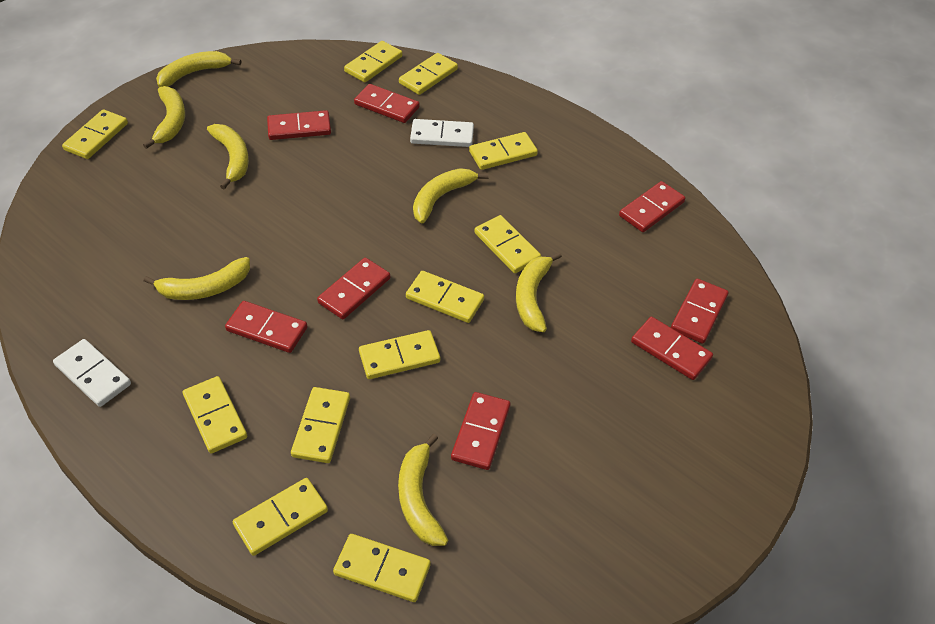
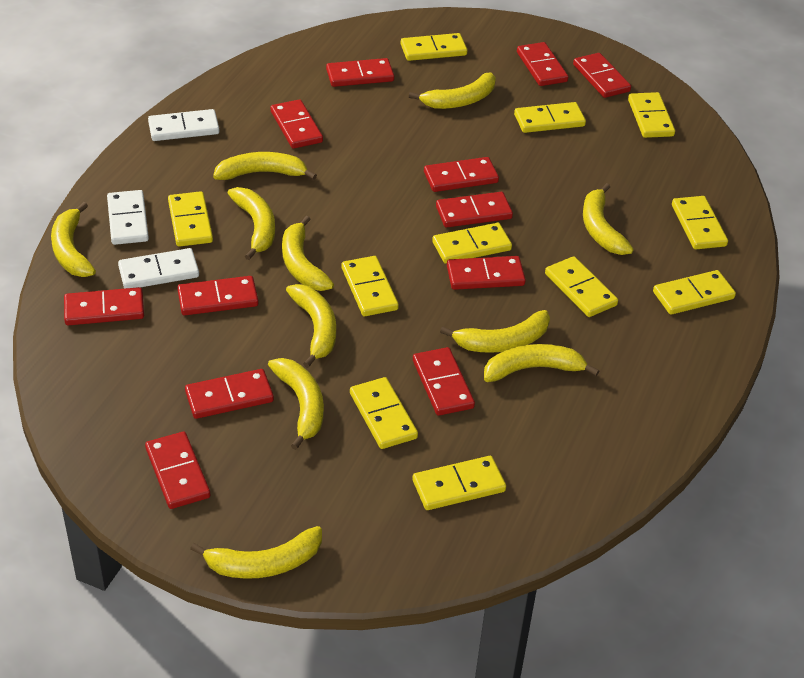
red domino: 8 -> 12
white domino: 2 -> 3
yellow banana: 7 -> 11

